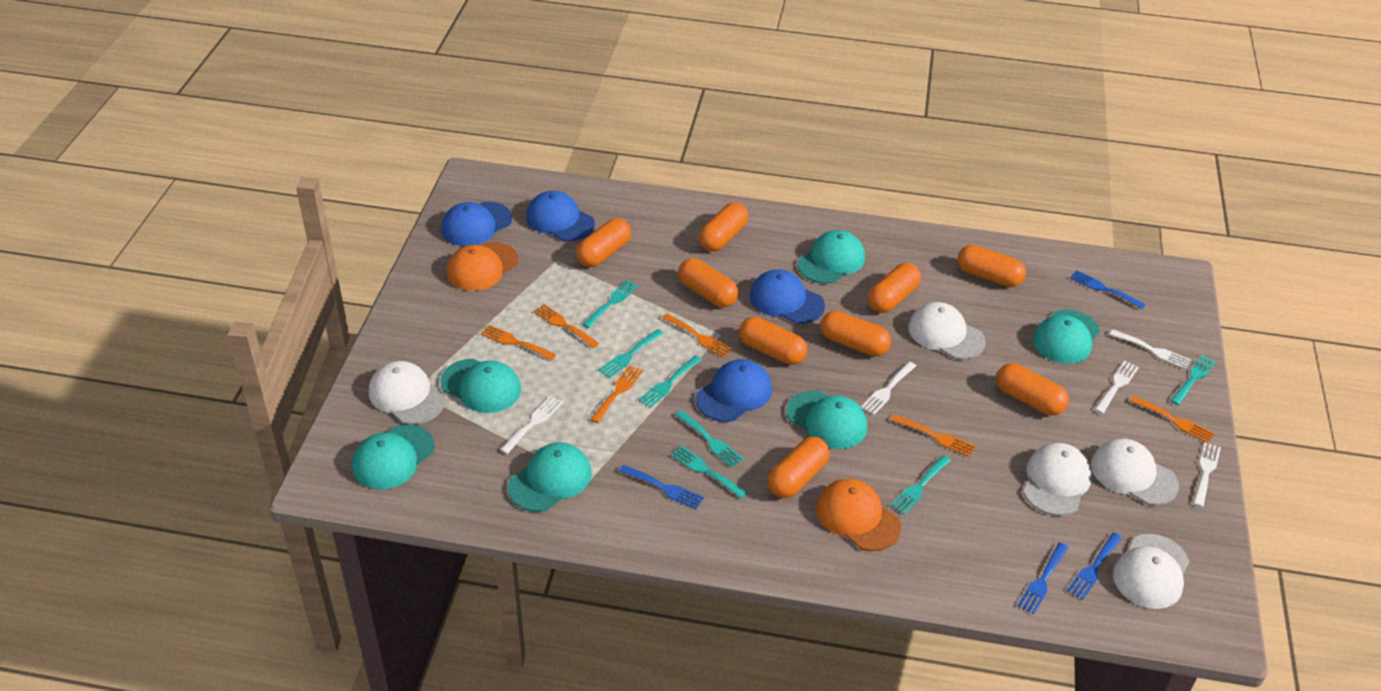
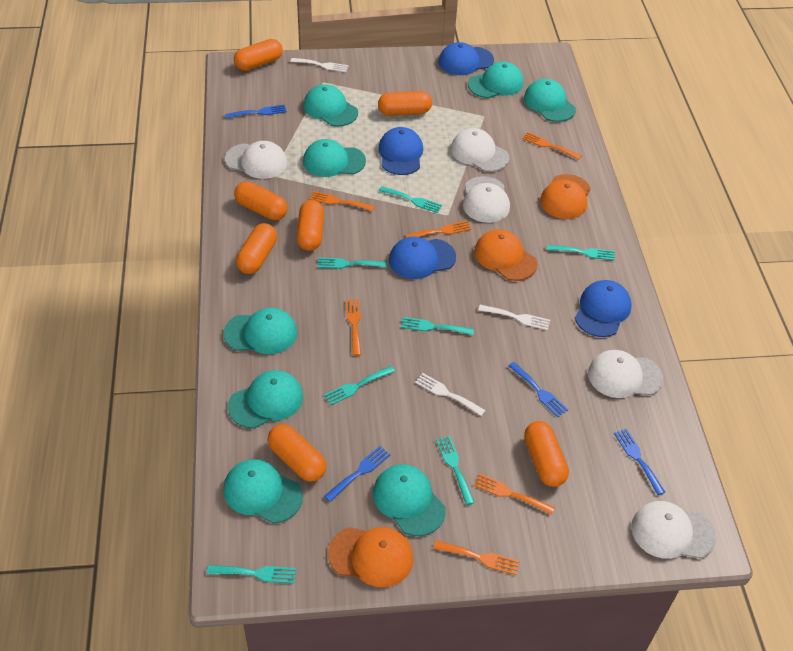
orange cap: 2 -> 3
orange capsule: 9 -> 7
turquoise cap: 6 -> 8
white fork: 5 -> 3

